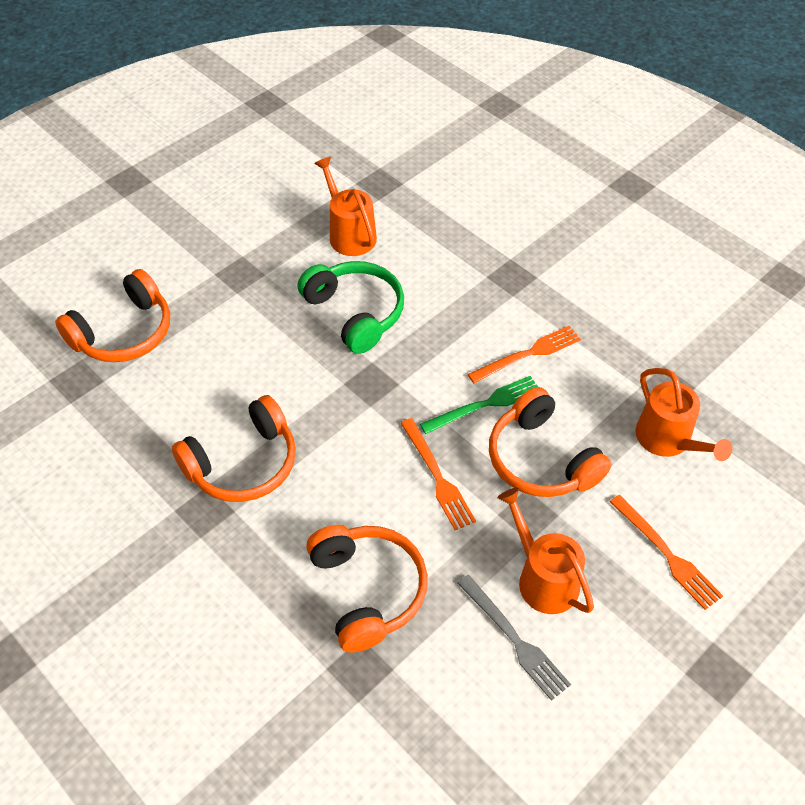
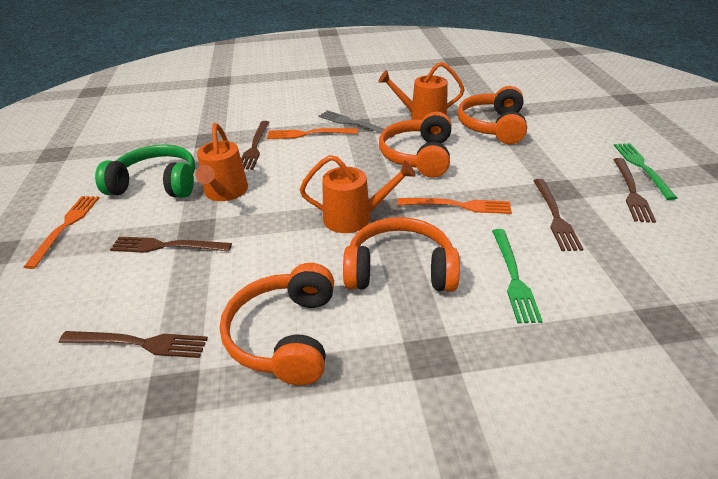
brown fork: 0 -> 5
green fork: 1 -> 2

